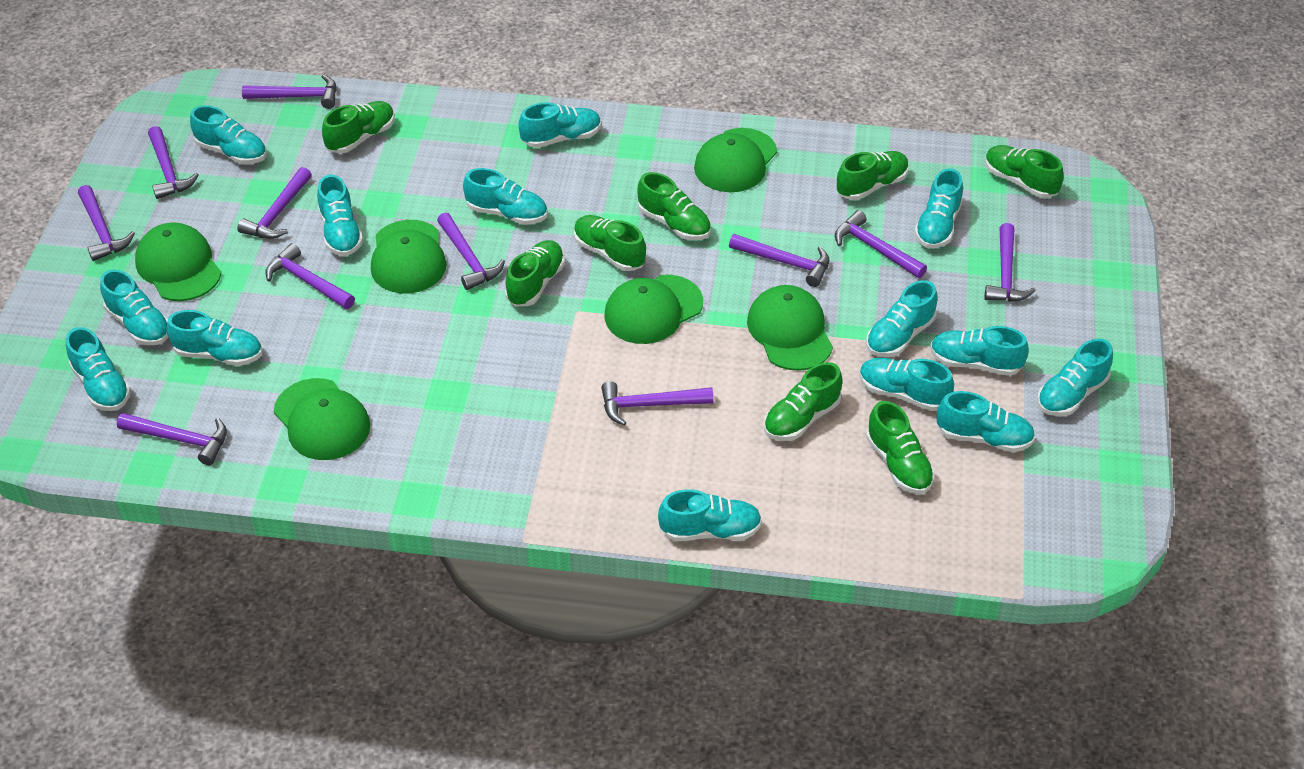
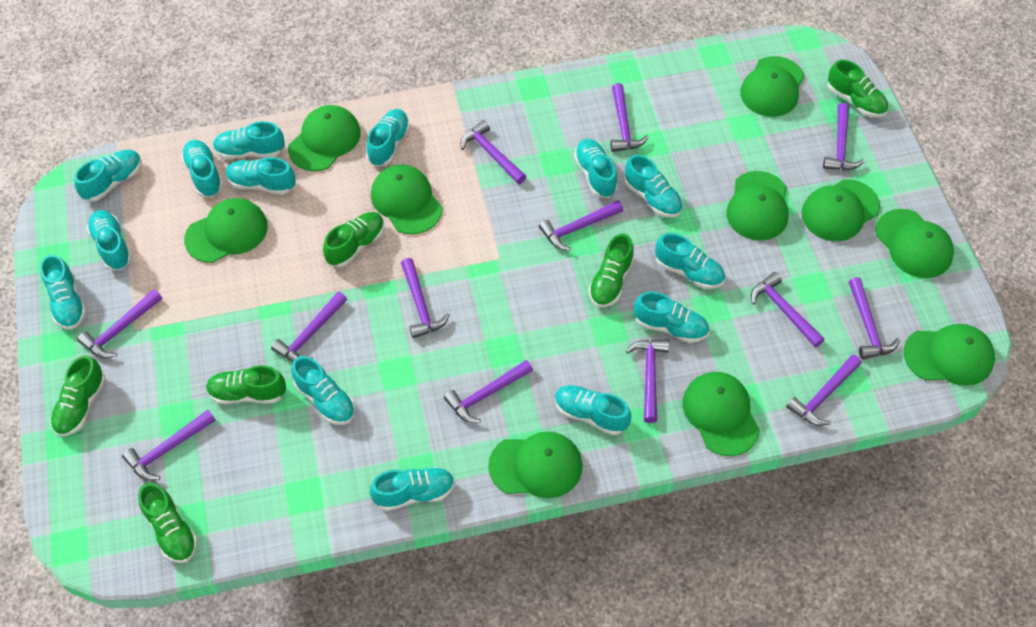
green cap: 6 -> 10
green shoe: 8 -> 6
purple hammer: 11 -> 13

